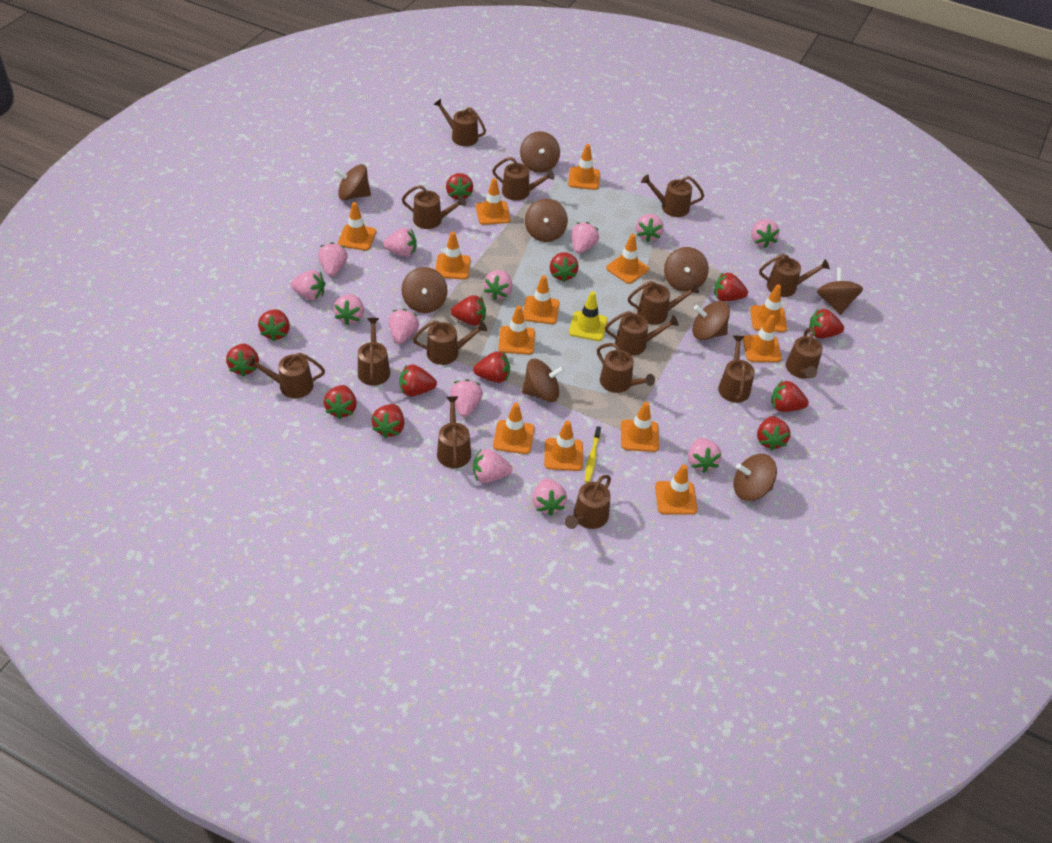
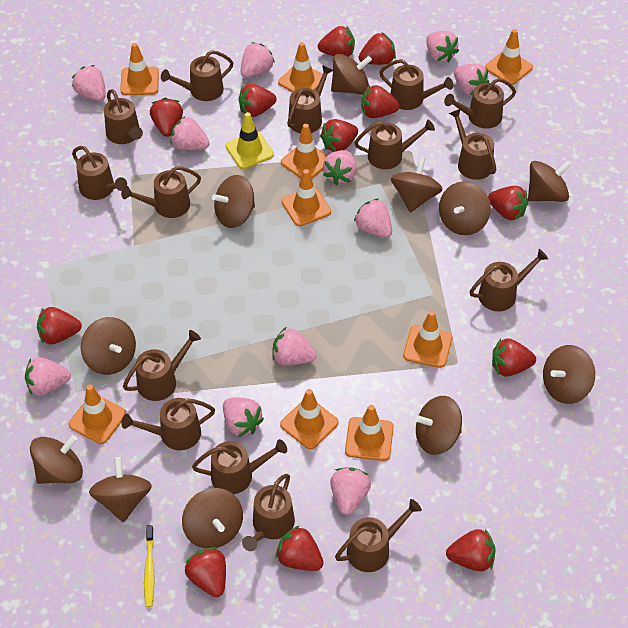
brown spinning top: 9 -> 11
orange traffic cone: 13 -> 9
pink strawberry: 13 -> 11
red strawberry: 13 -> 12

